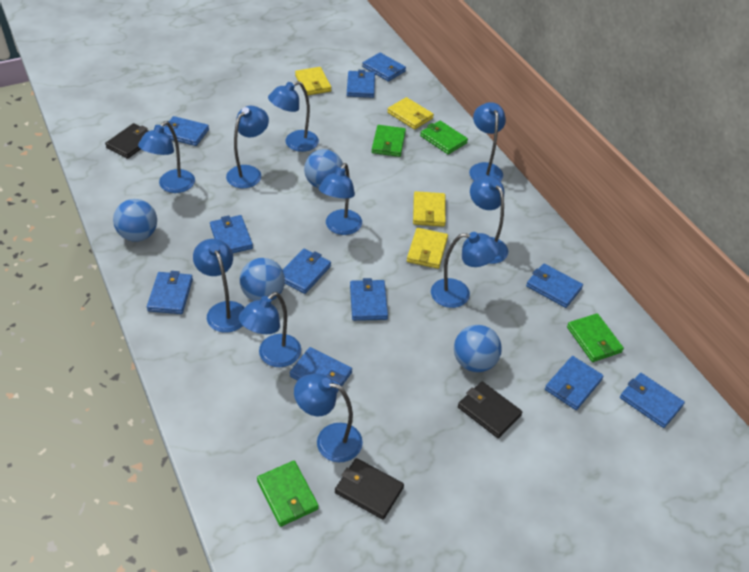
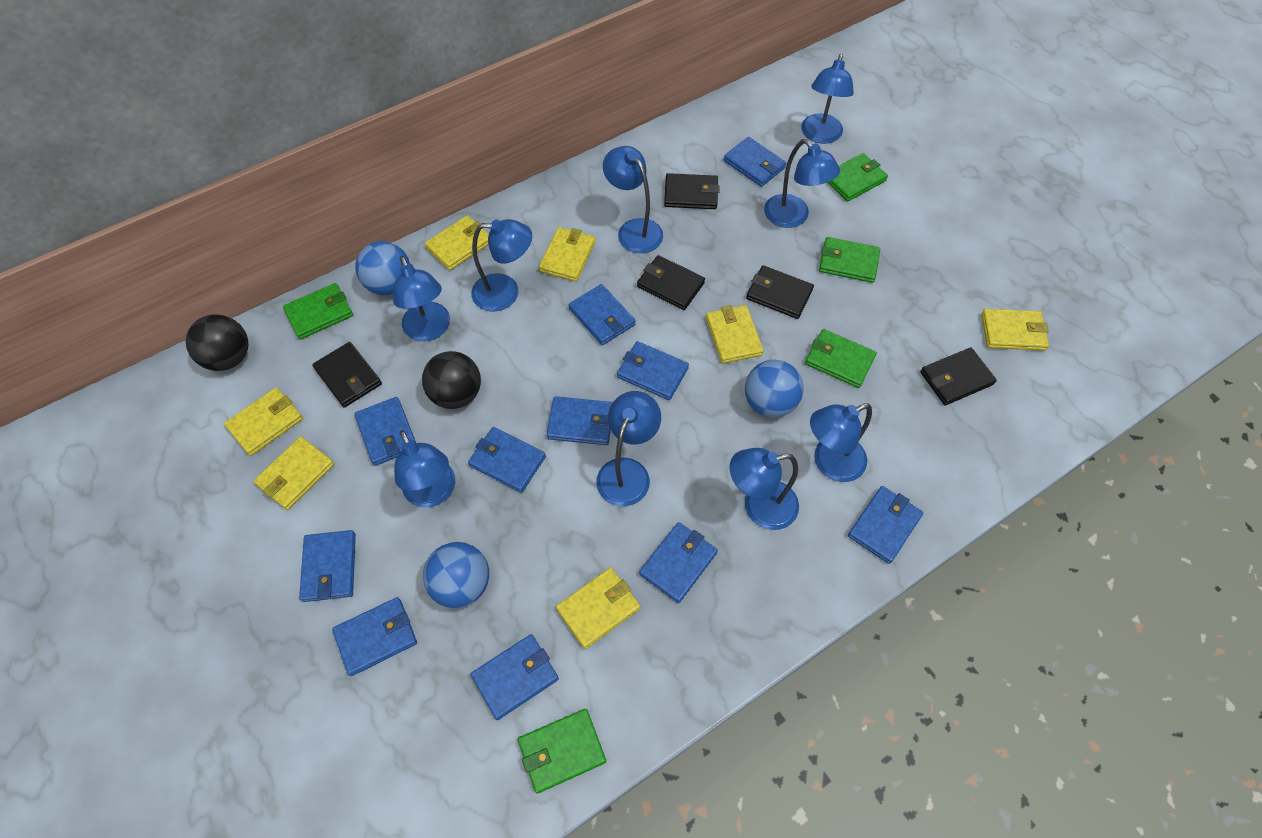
black ball: 0 -> 2
black wallet: 3 -> 5
blue ball: 4 -> 3
blue lamp: 10 -> 9
green wallet: 4 -> 5
yellow wallet: 4 -> 7

